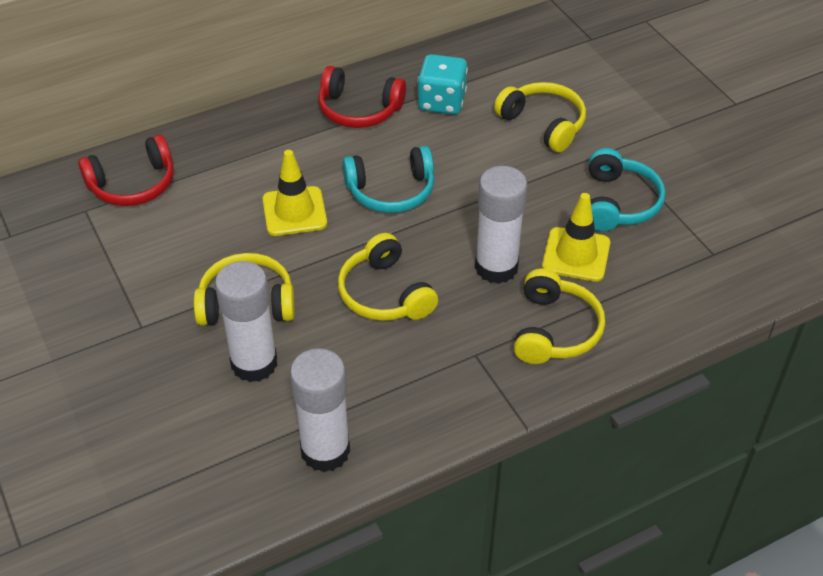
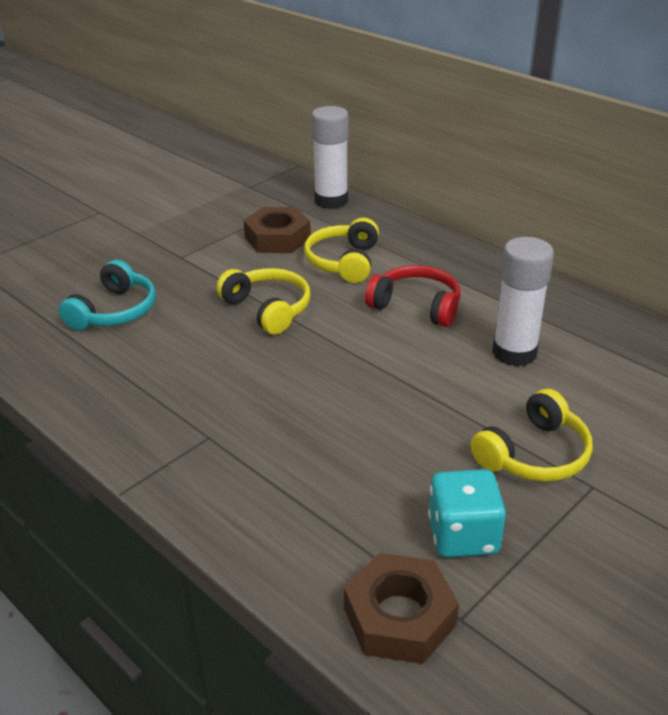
brown nut: 0 -> 2
red headphones: 2 -> 1
turquoise headphones: 2 -> 1
white glue stick: 3 -> 2
yellow headphones: 4 -> 3
yellow traffic cone: 2 -> 0

